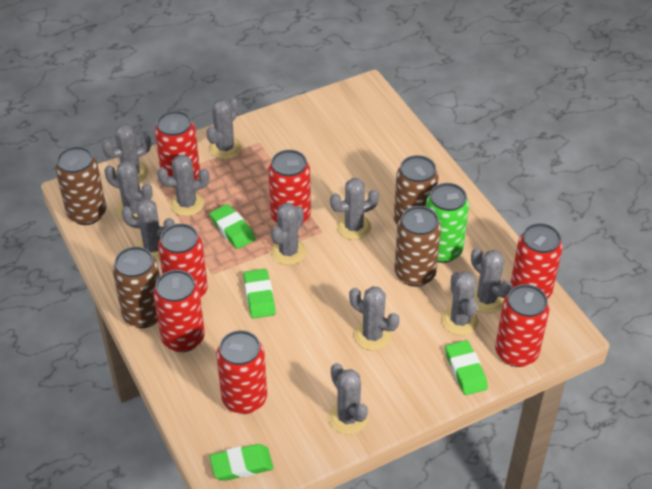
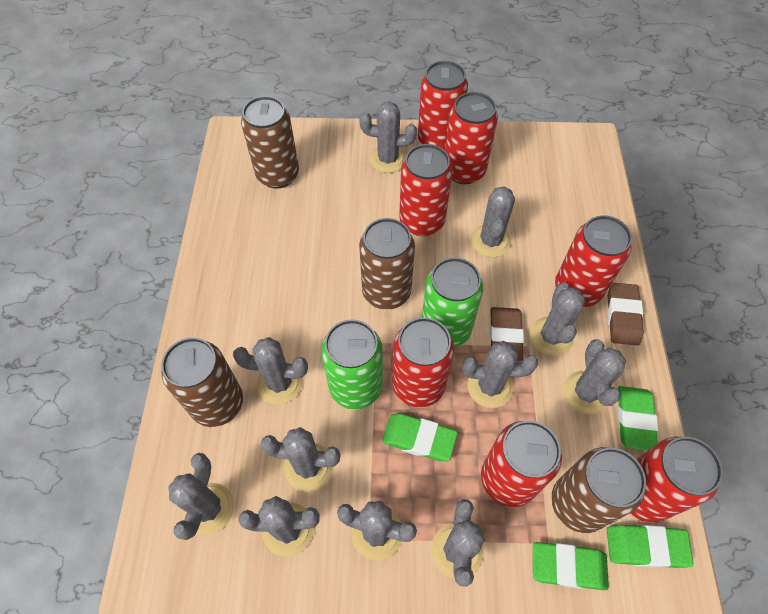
brown eraser: 0 -> 2
green can: 1 -> 2

